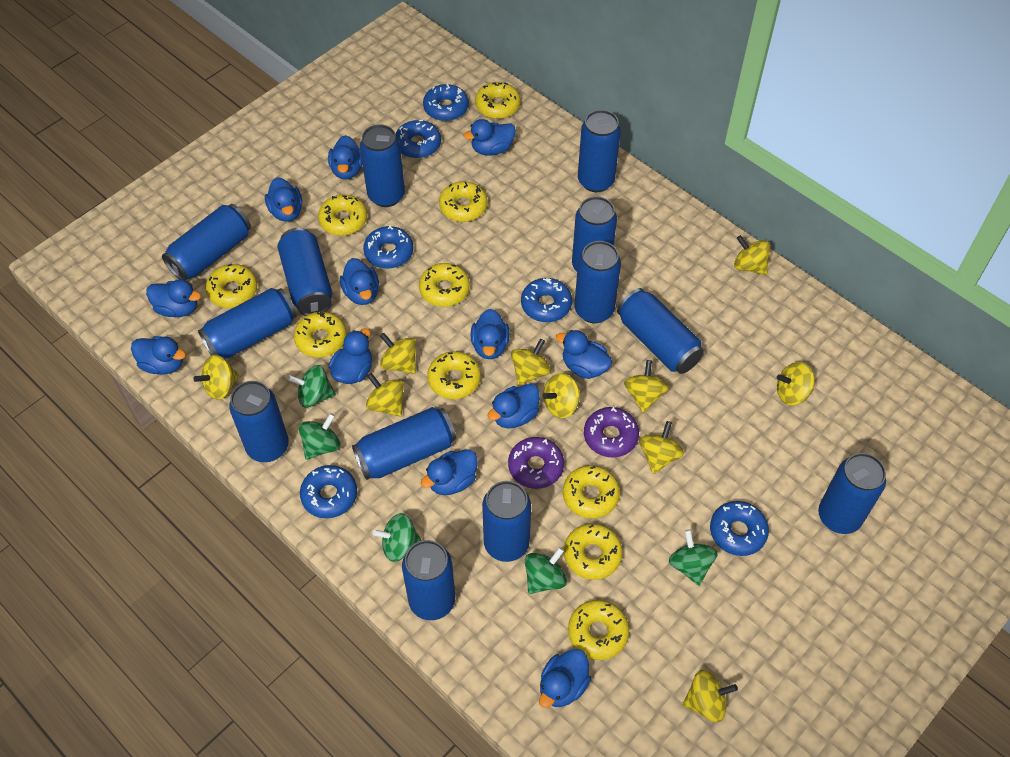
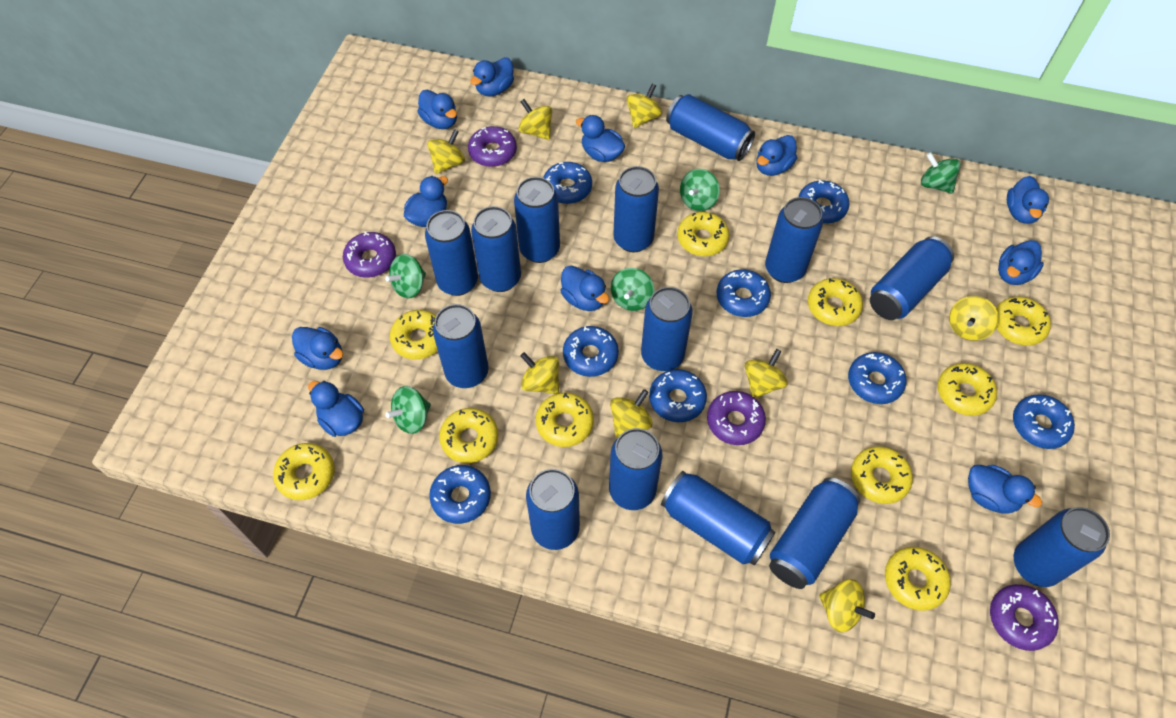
blue can: 13 -> 14
blue donut: 6 -> 8
blue duck: 12 -> 11
purple donut: 2 -> 4
yellow spinning top: 10 -> 8

